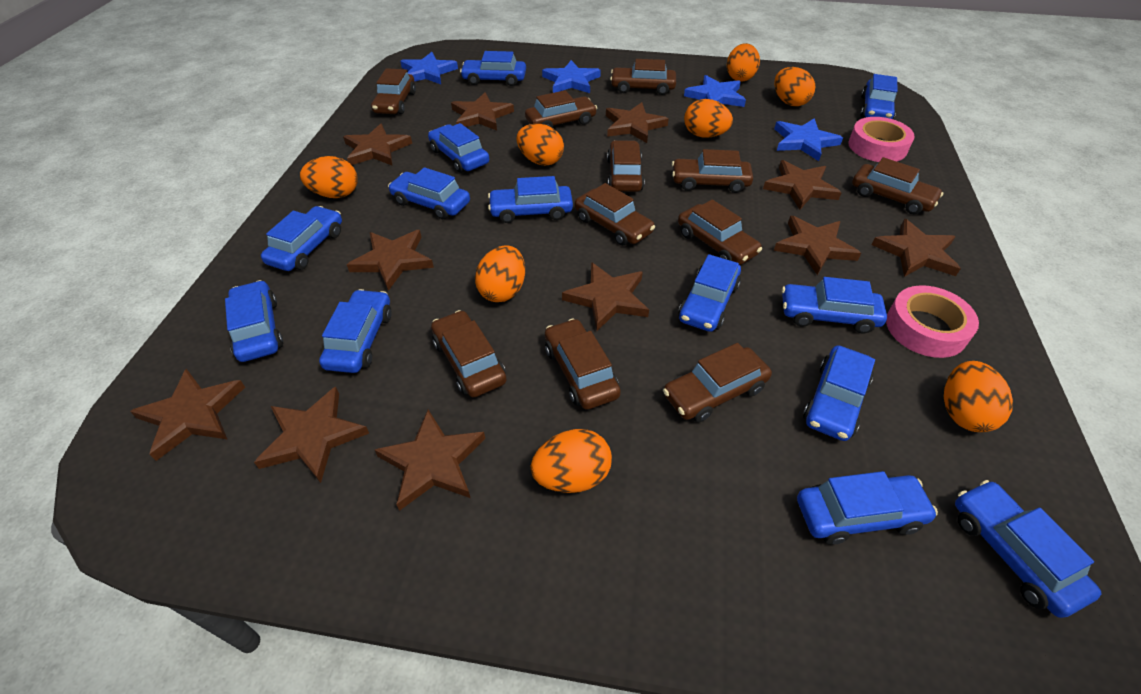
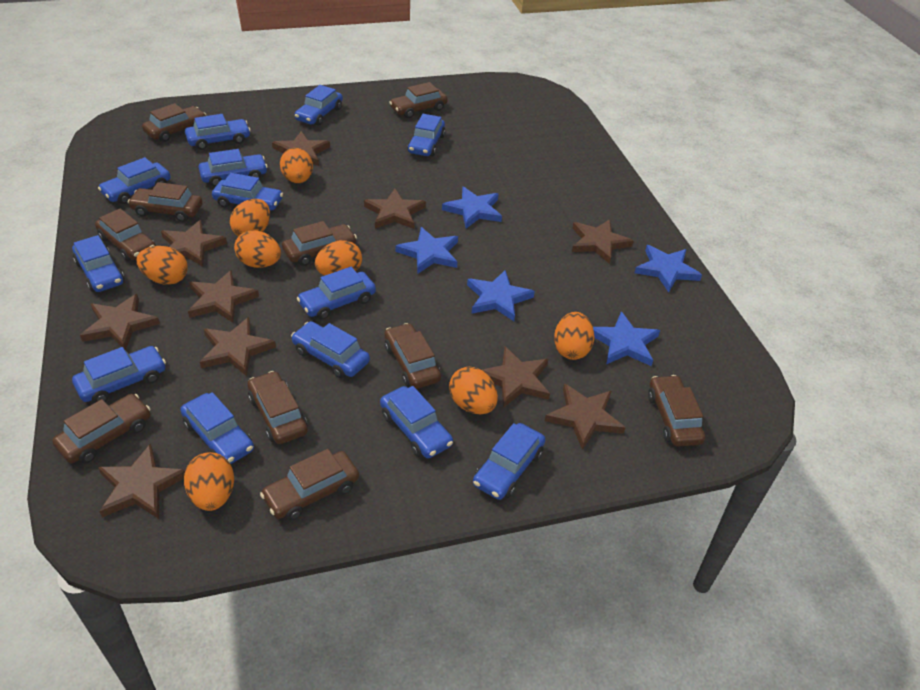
blue star: 4 -> 5
brown car: 11 -> 10
brown star: 11 -> 10
pink tape: 2 -> 0

